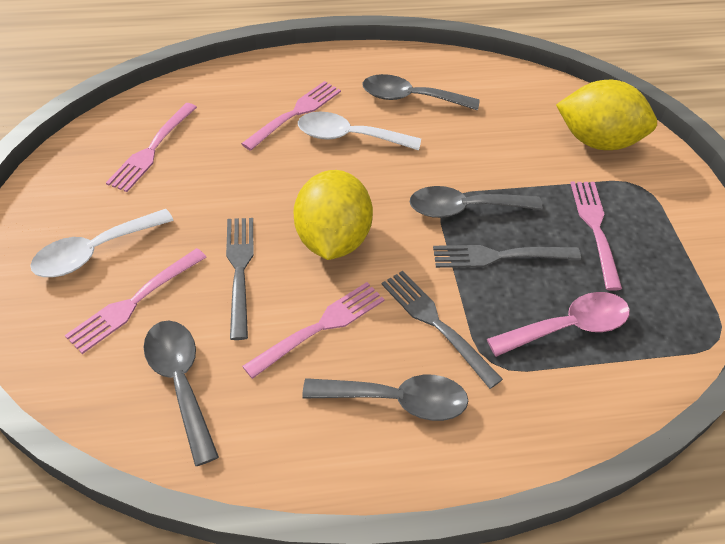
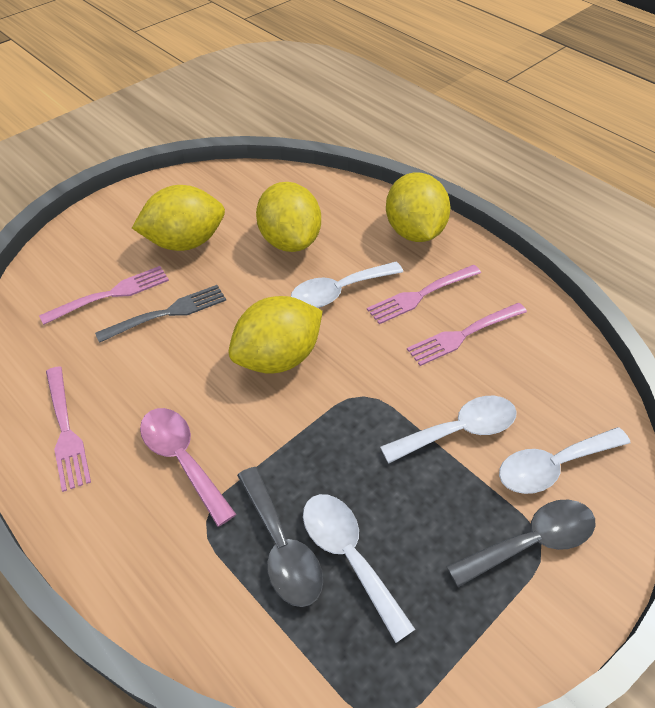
grey fork: 3 -> 1
grey spoon: 4 -> 2
pink fork: 5 -> 4
white spoon: 2 -> 4
yellow lemon: 2 -> 4

